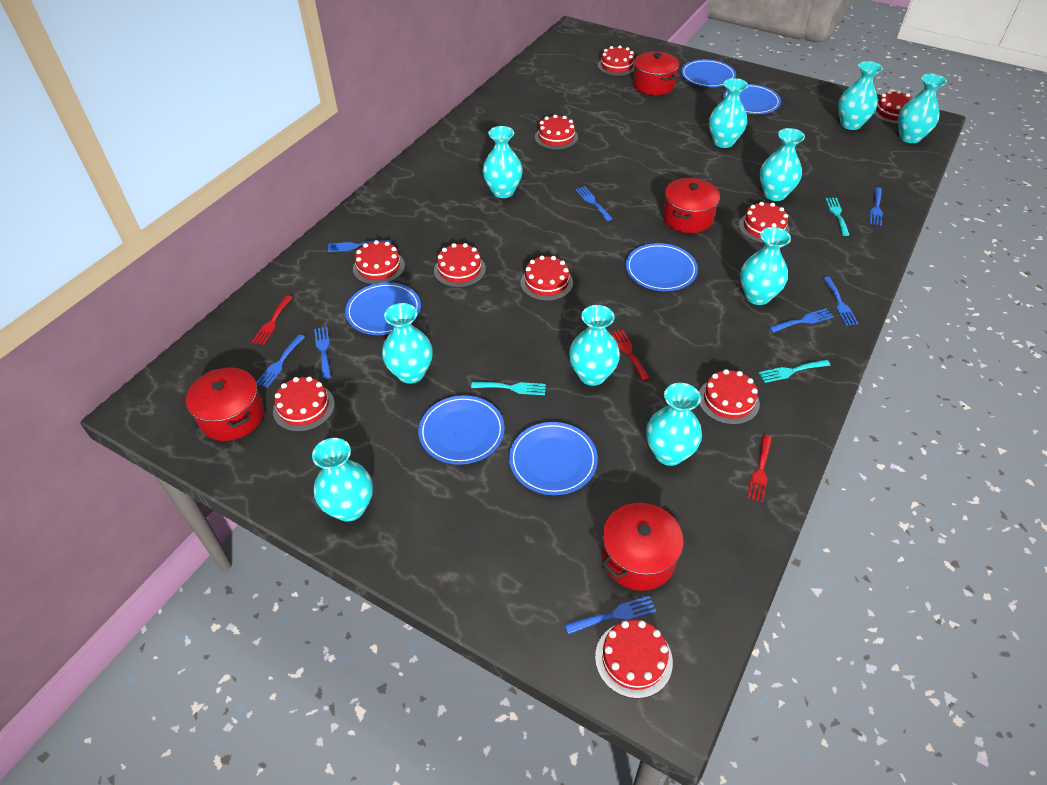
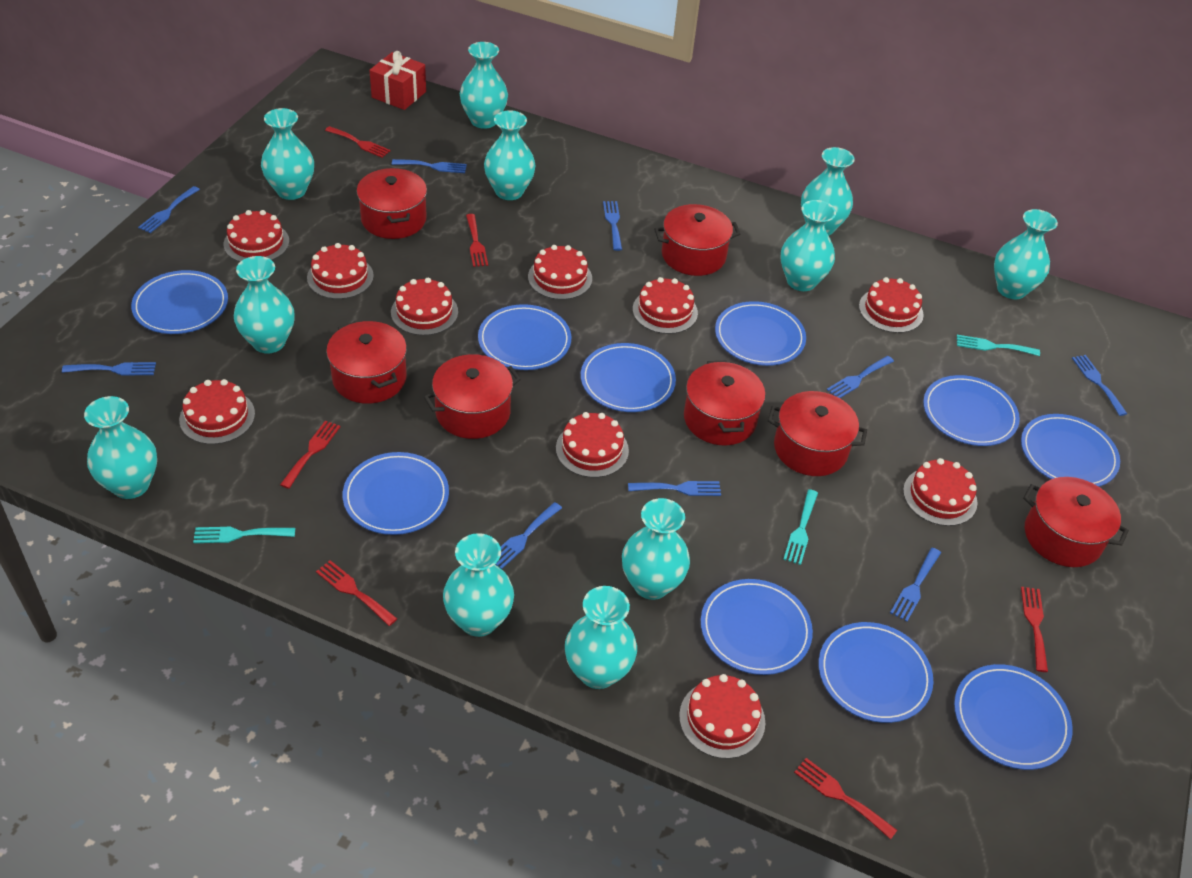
blue fork: 8 -> 9
blue plate: 6 -> 10
red fork: 3 -> 6
red gift: 0 -> 1
red pot: 4 -> 7
turquoise vase: 10 -> 11

